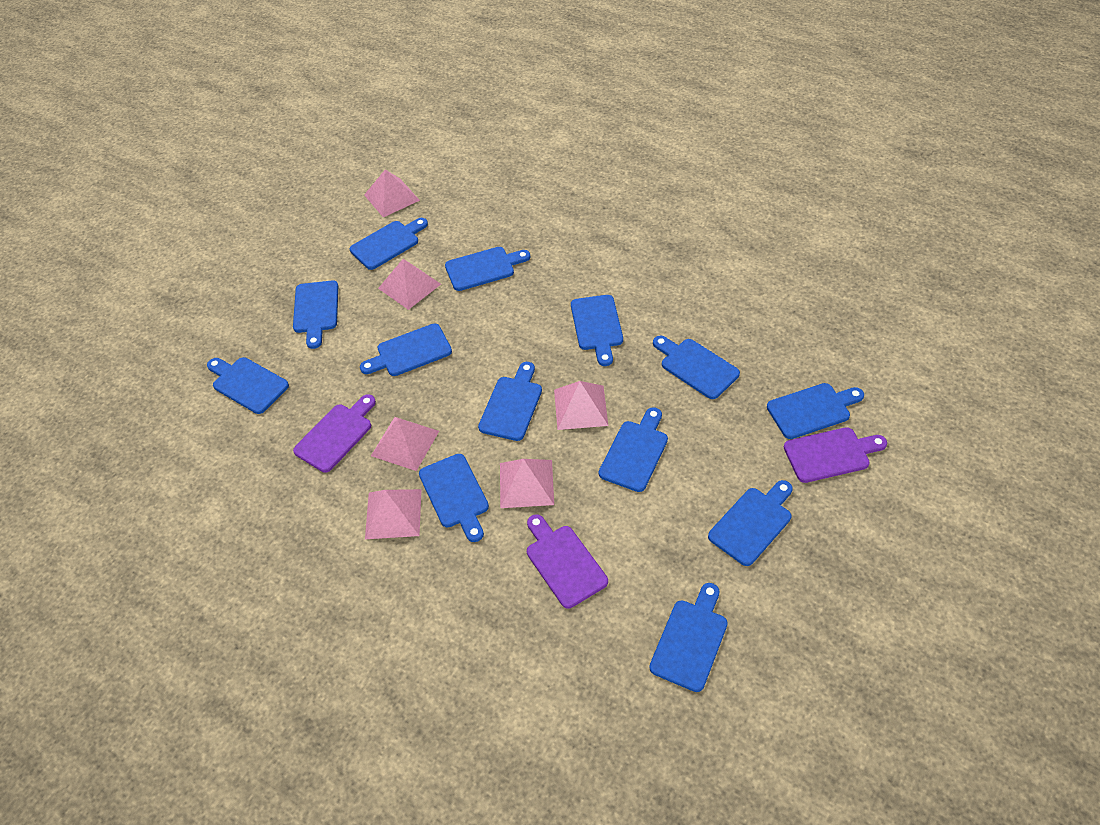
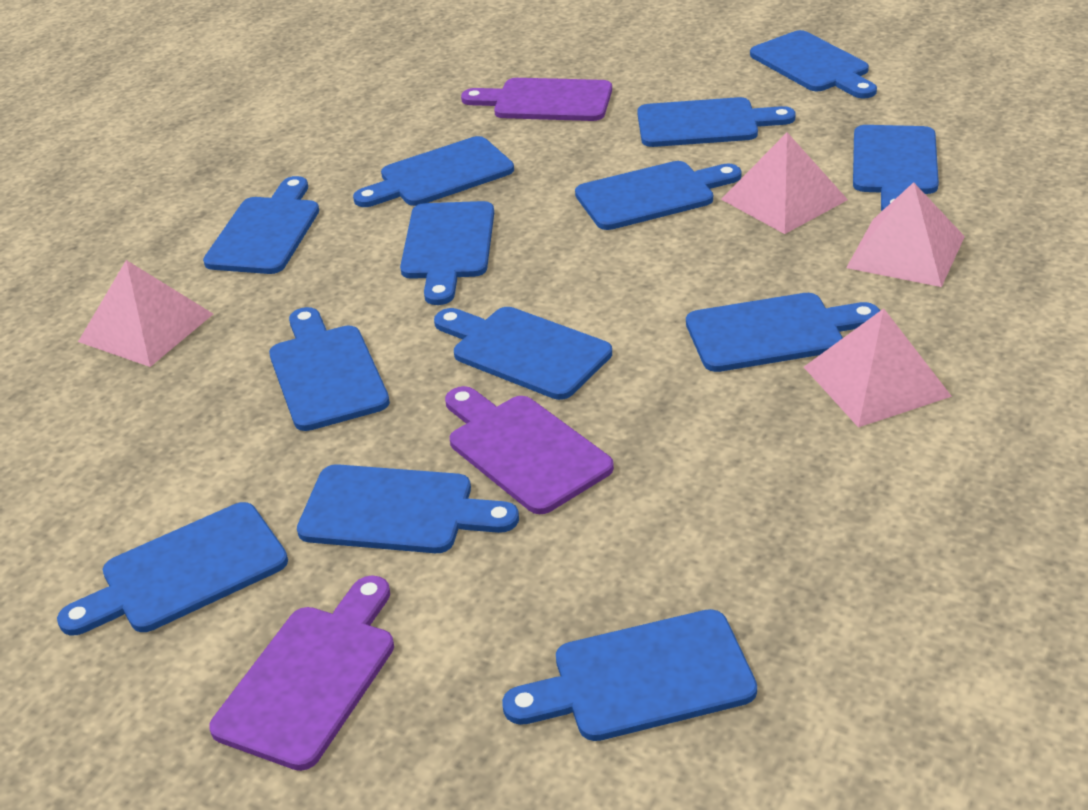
pink pyramid: 6 -> 4

